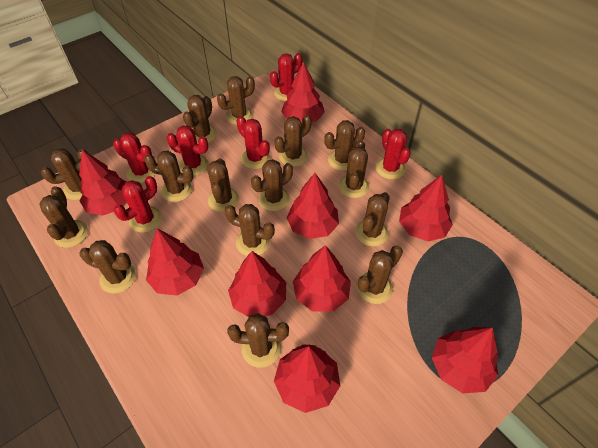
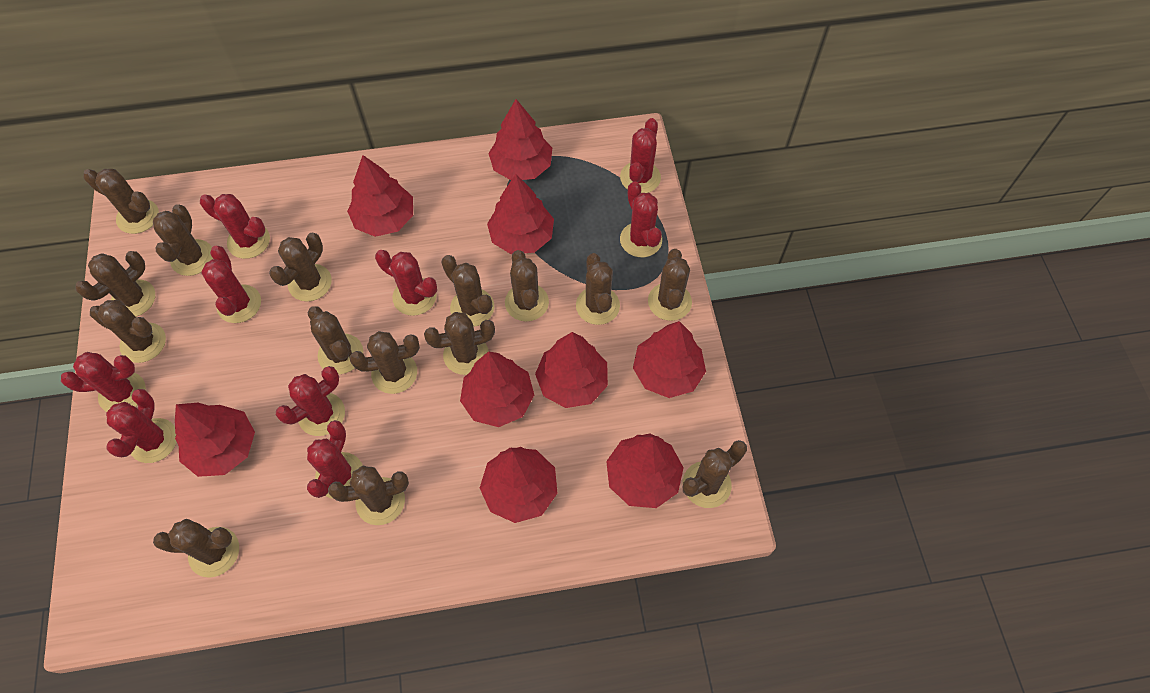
red cactus: 6 -> 9

